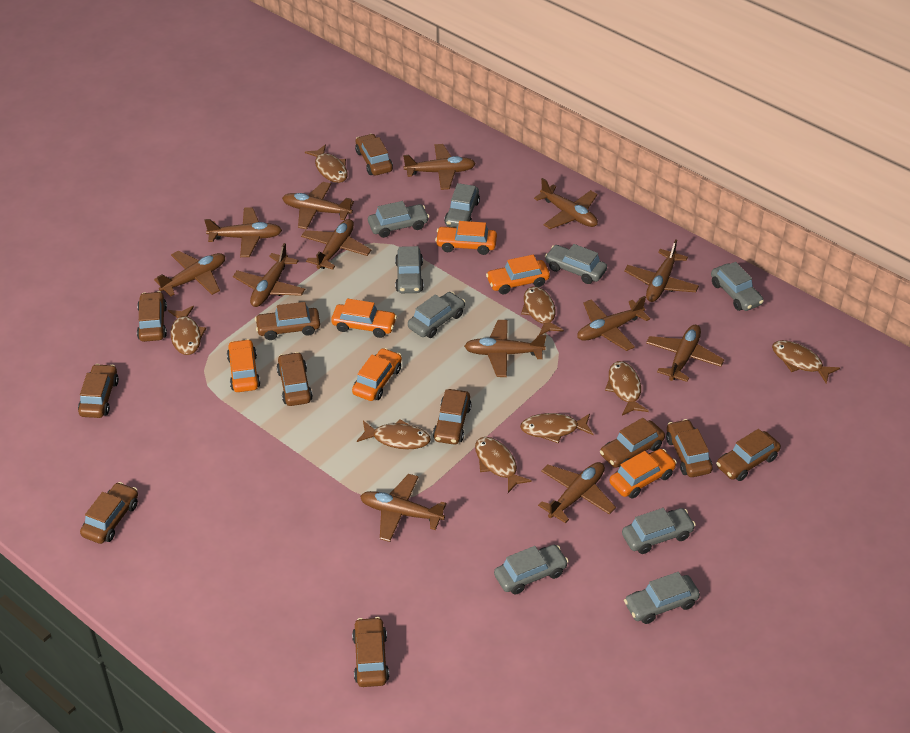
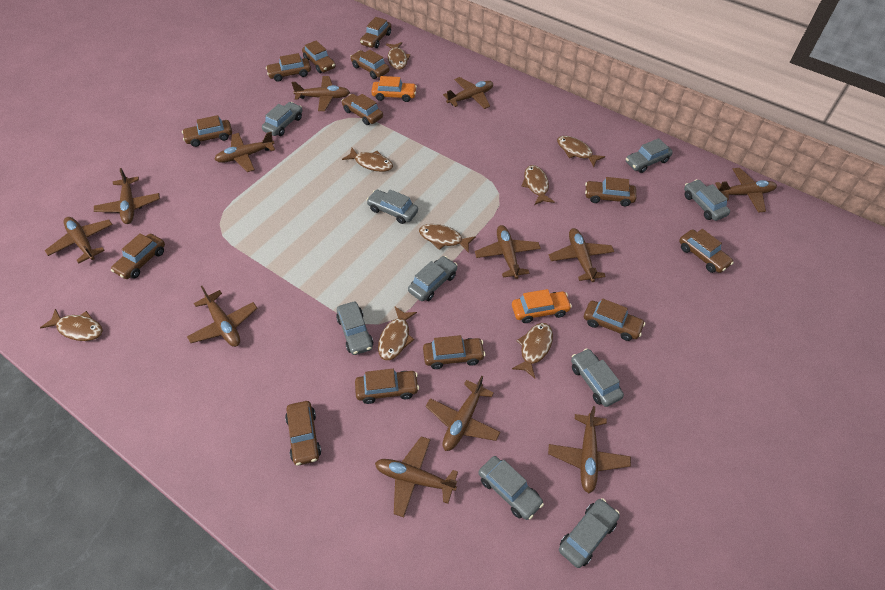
brown car: 11 -> 13
brown plane: 13 -> 12
orange car: 6 -> 2

